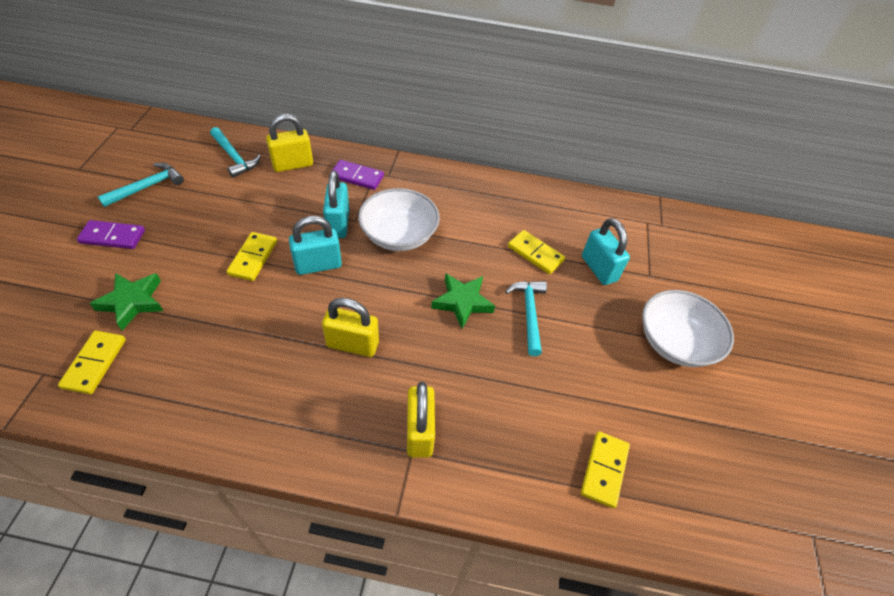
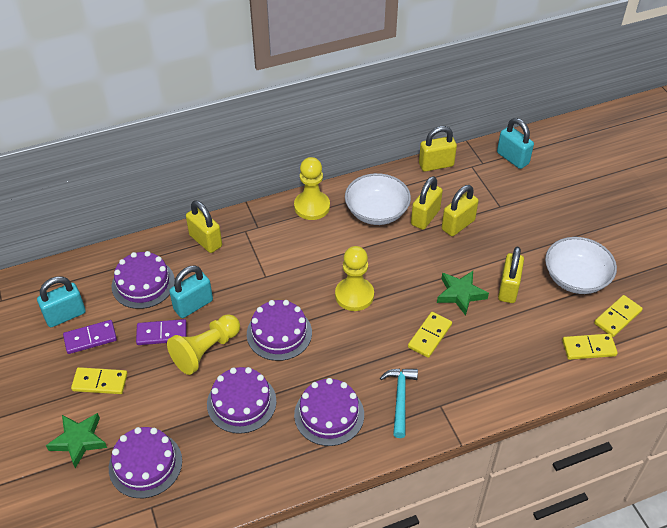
purple cake: 0 -> 5
turquoise hammer: 3 -> 1
yellow padlock: 3 -> 5
yellow pawn: 0 -> 3

